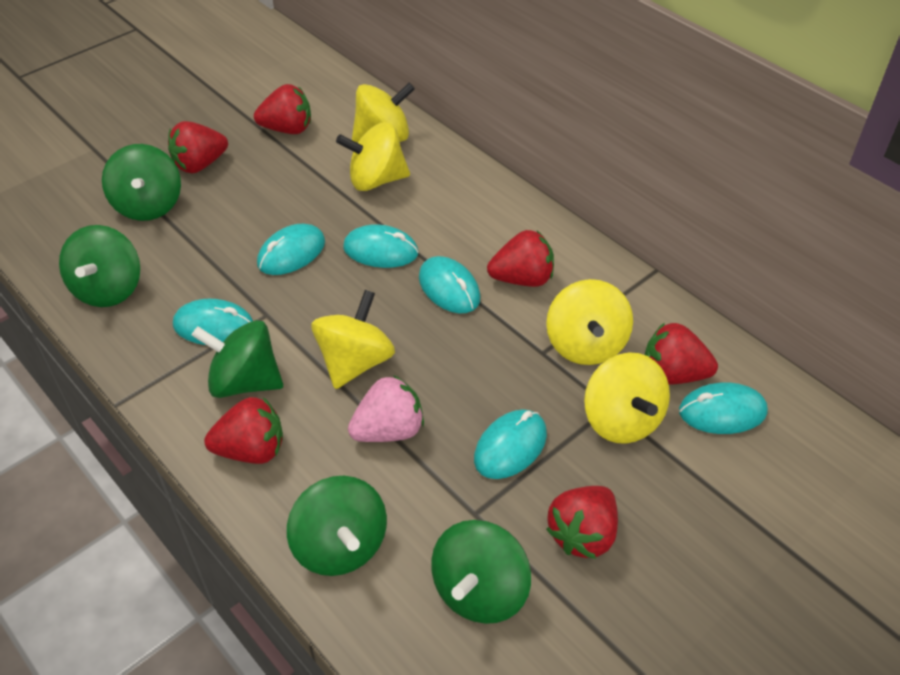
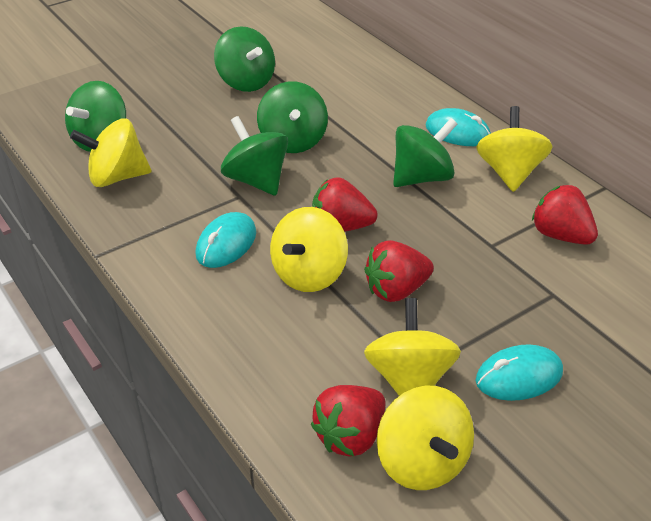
pink strawberry: 1 -> 0
red strawberry: 6 -> 4
turquoise mouse: 6 -> 3

